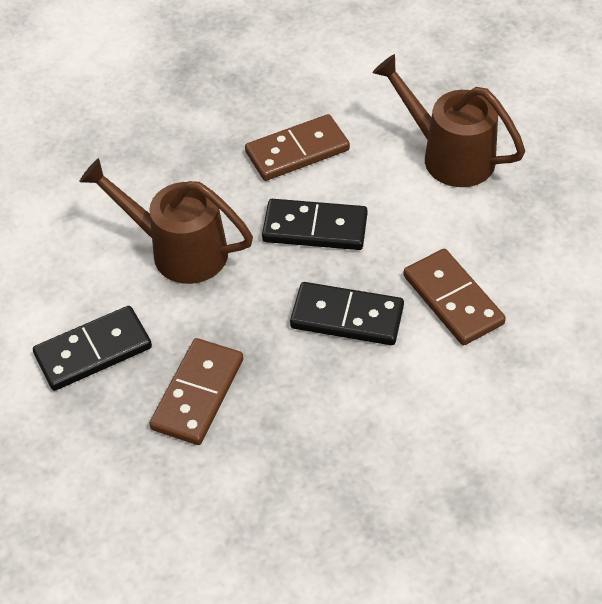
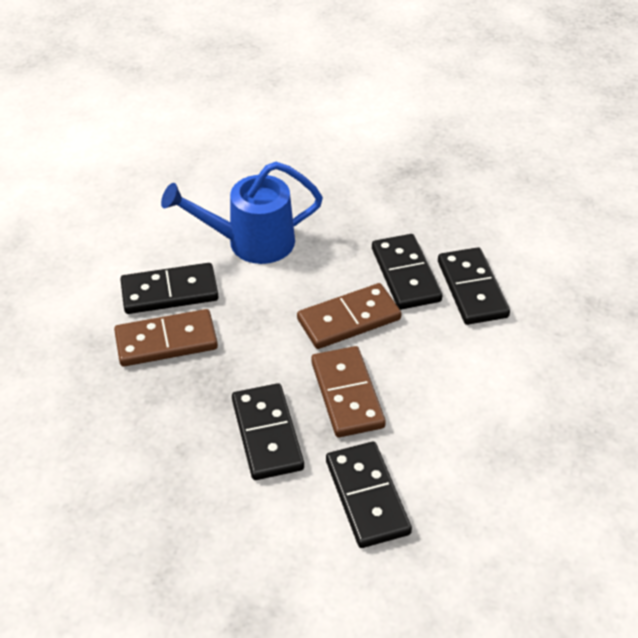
black domino: 3 -> 5
blue watering can: 0 -> 1
brown watering can: 2 -> 0

